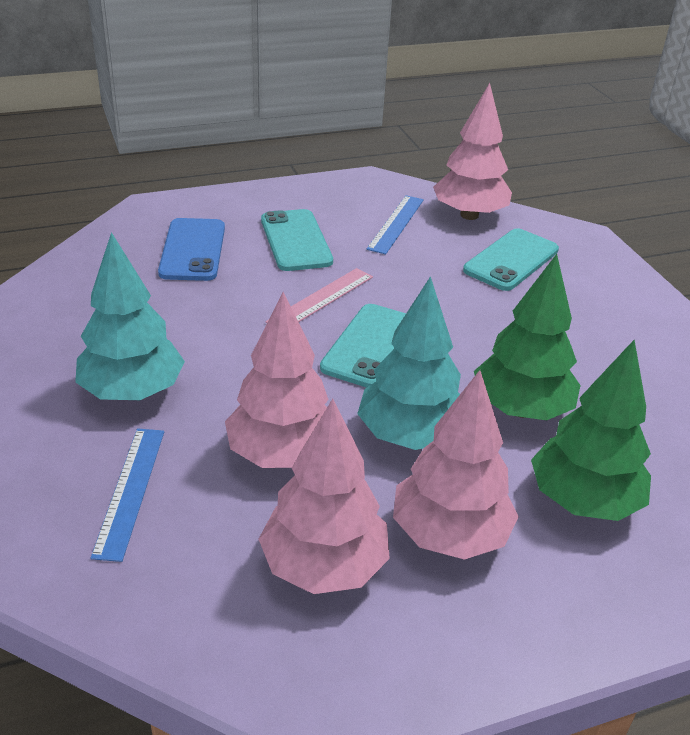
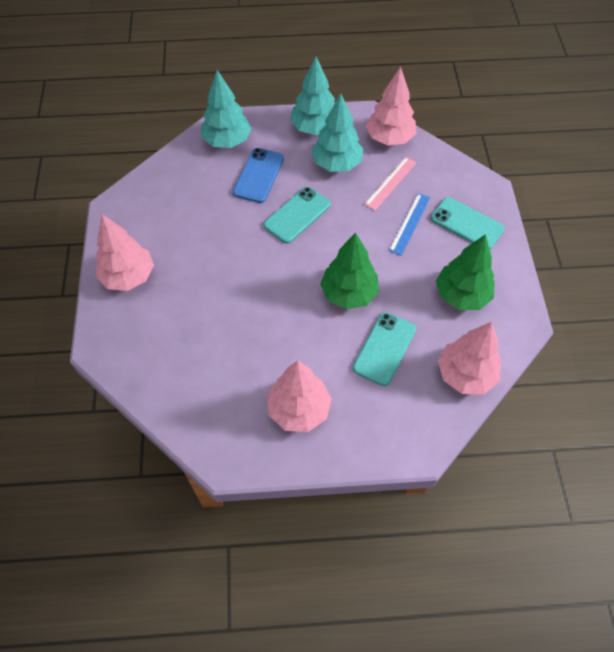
blue ruler: 2 -> 1
turquoise tree: 2 -> 3

